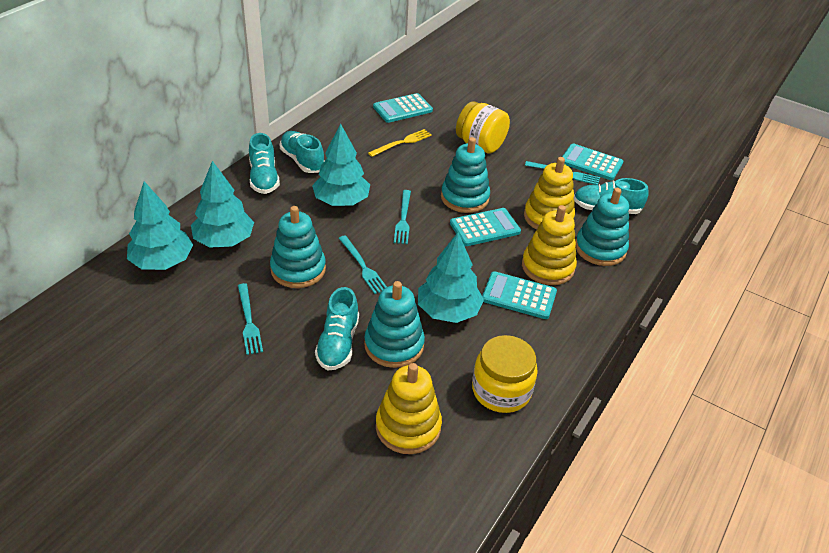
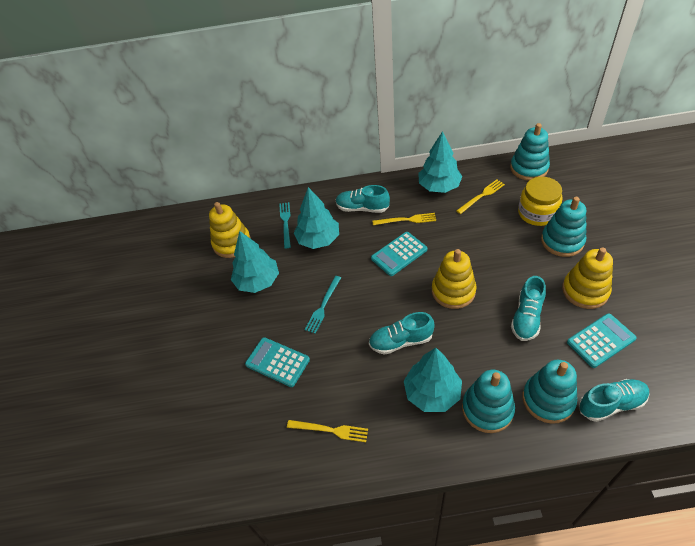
turquoise calculator: 4 -> 3
turquoise fork: 4 -> 2
yellow fork: 1 -> 3
yellow jar: 2 -> 1

